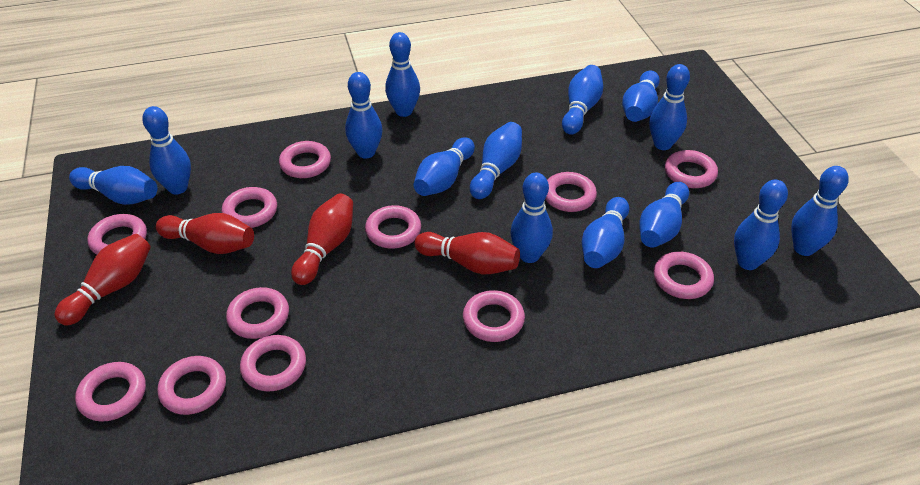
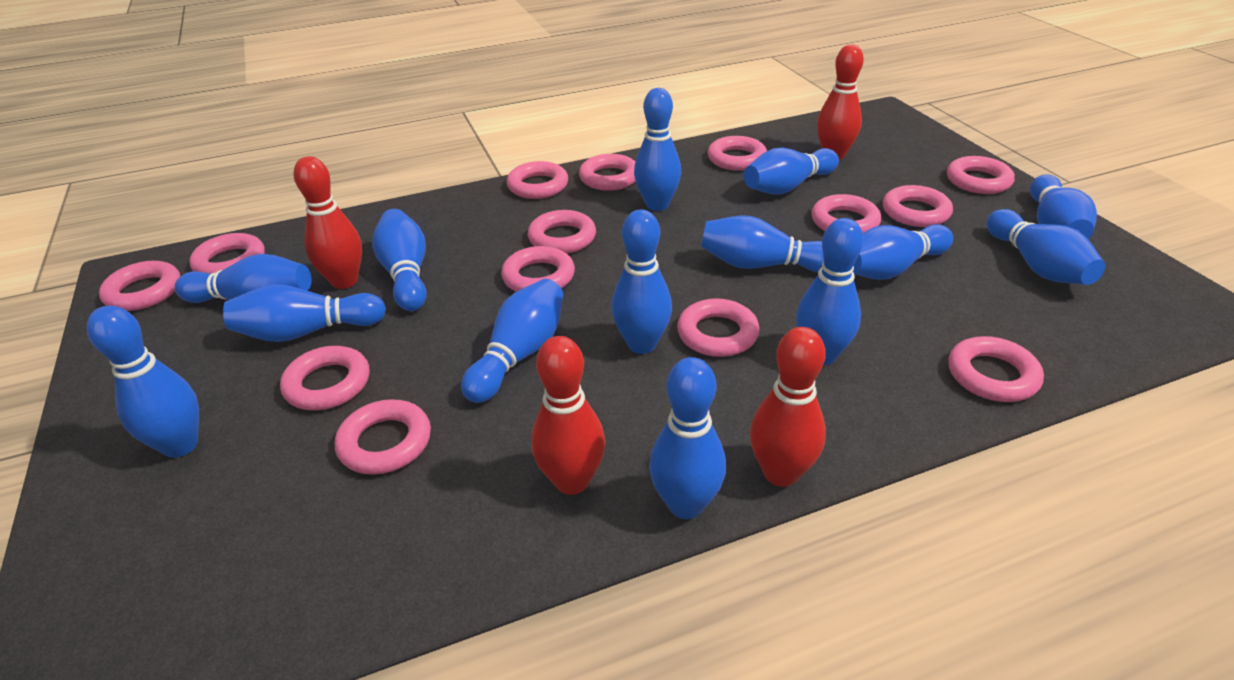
pink ring: 12 -> 14

